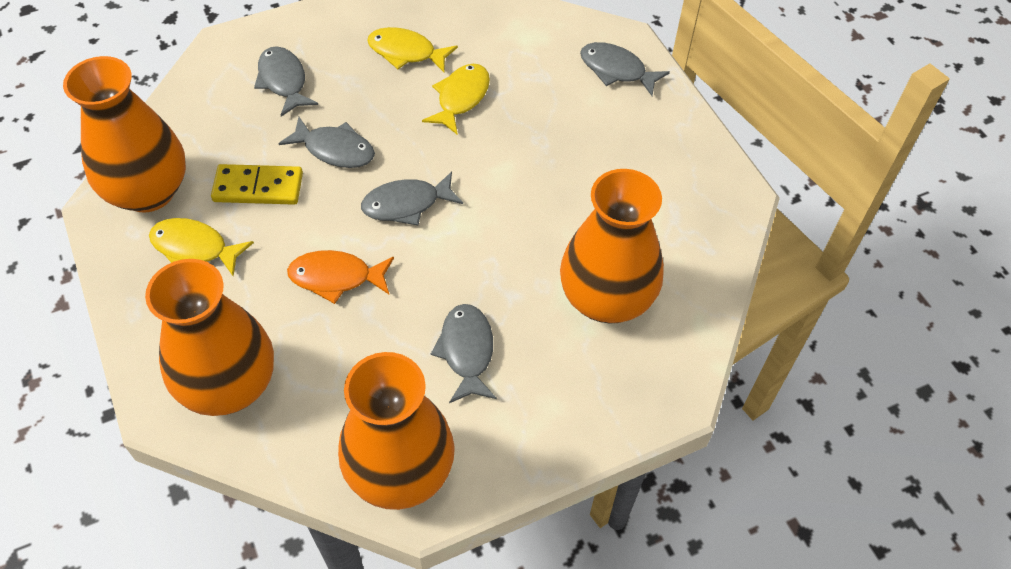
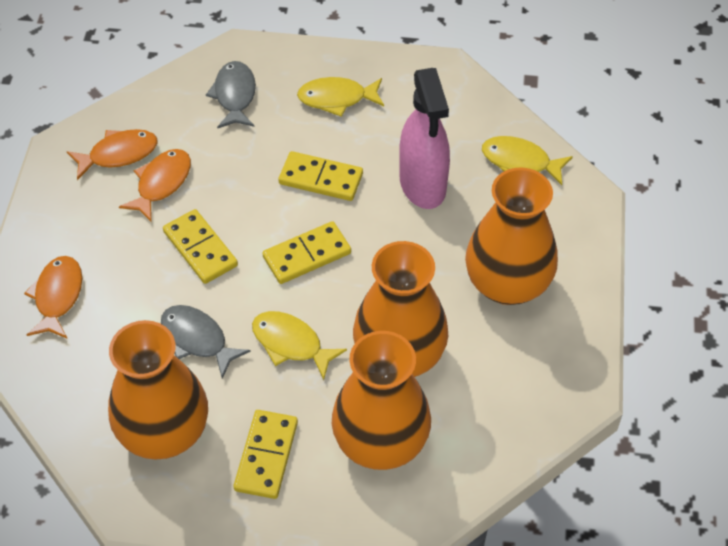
grey fish: 5 -> 2
orange fish: 1 -> 3
pink spray bottle: 0 -> 1
yellow domino: 1 -> 4

